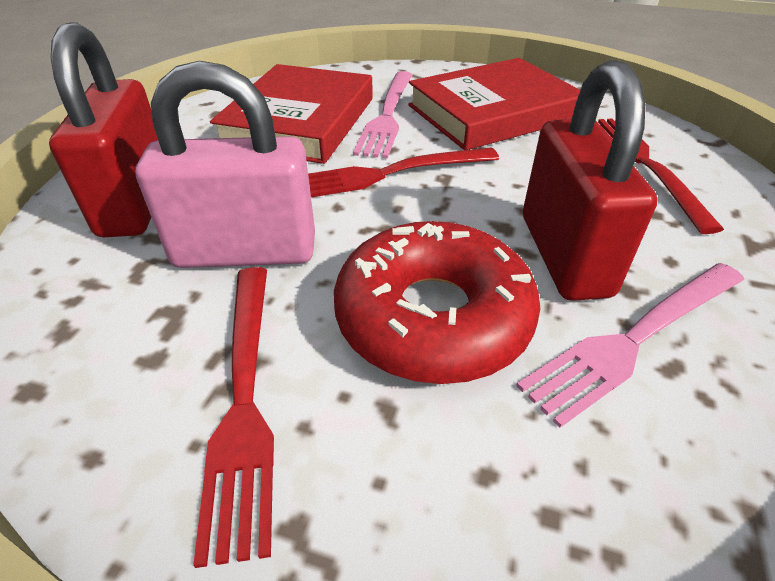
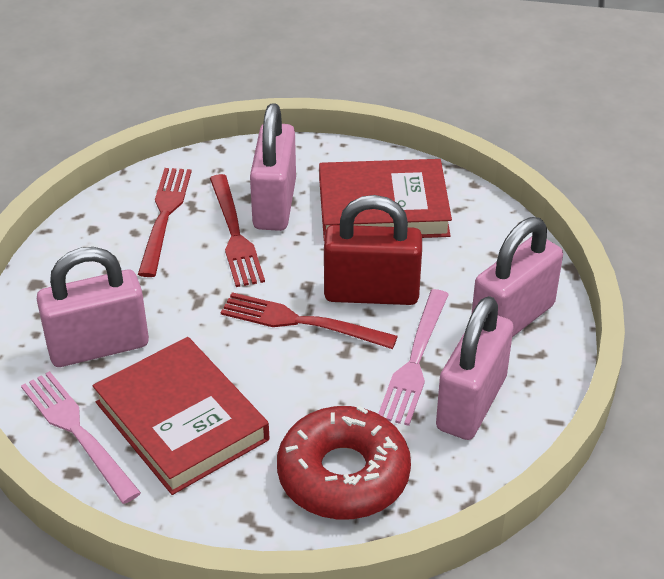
pink padlock: 1 -> 4
red padlock: 2 -> 1

